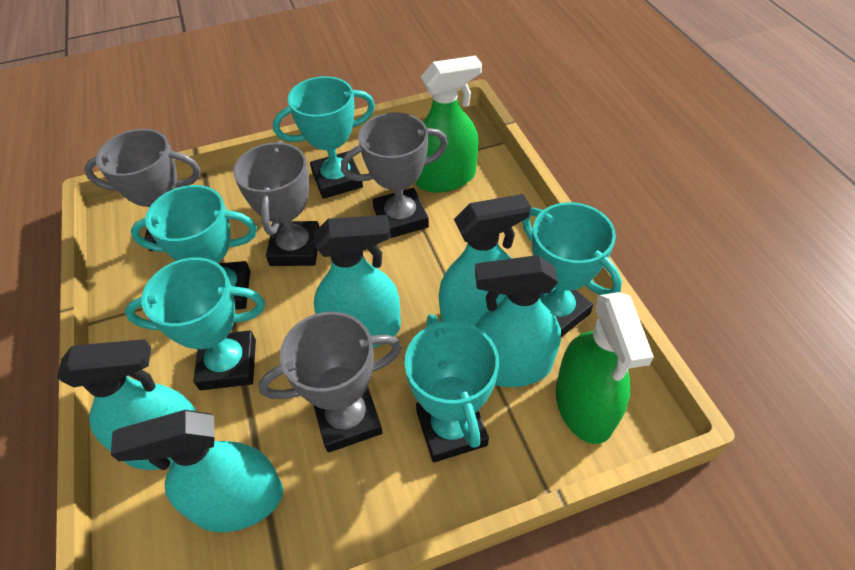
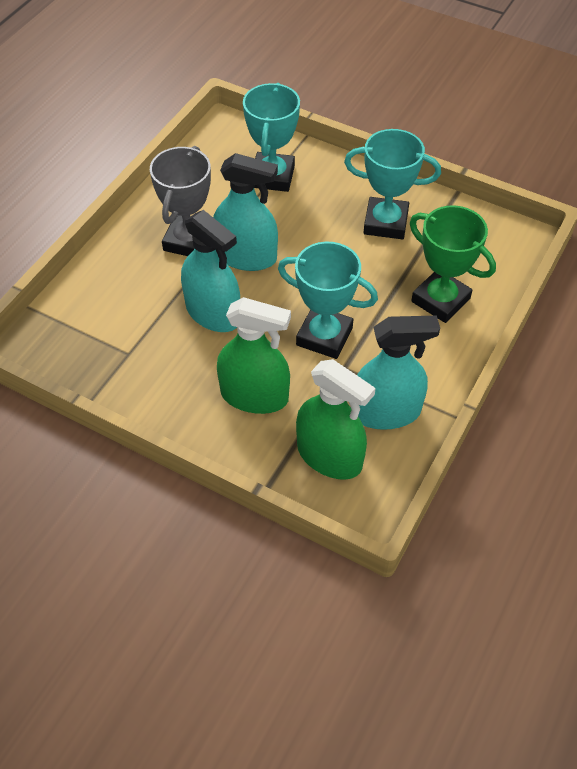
green trophy: 0 -> 1
grey trophy: 4 -> 1
turquoise spray bottle: 5 -> 3
turquoise trophy: 5 -> 3

